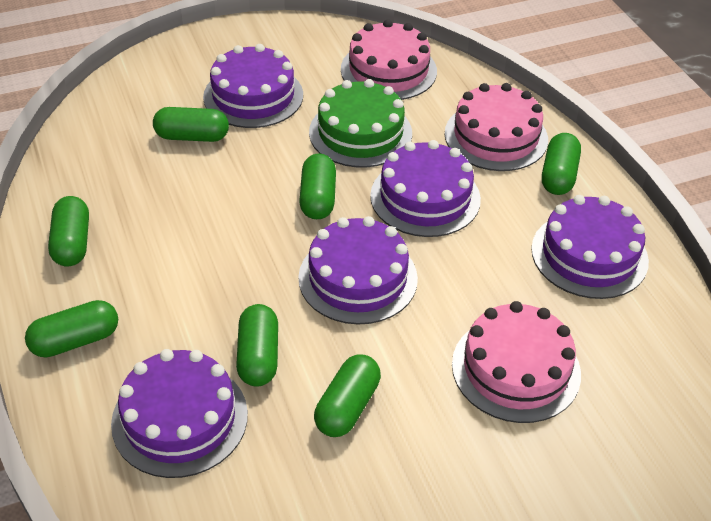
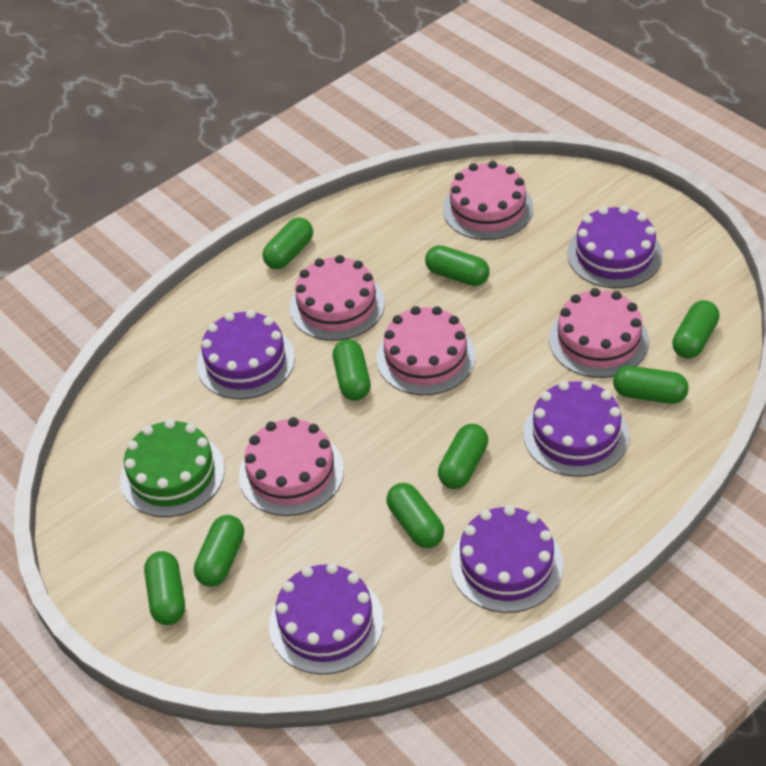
green capsule: 7 -> 9
pink cake: 3 -> 5

